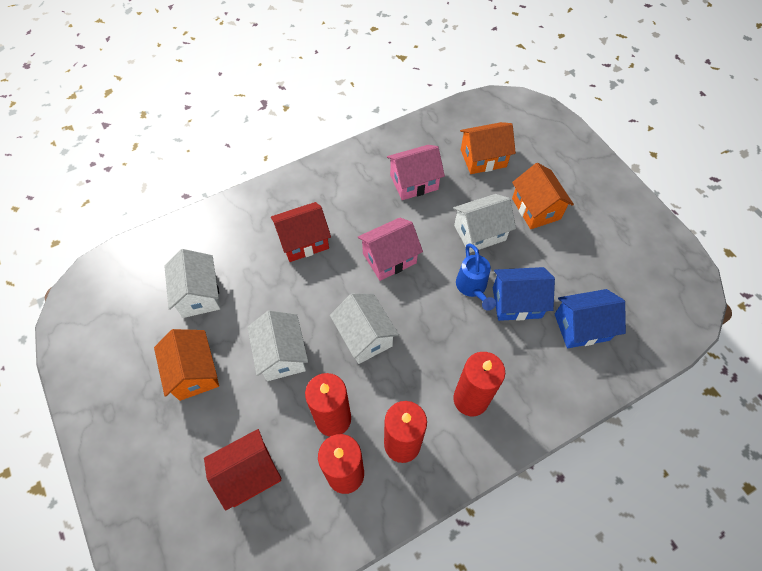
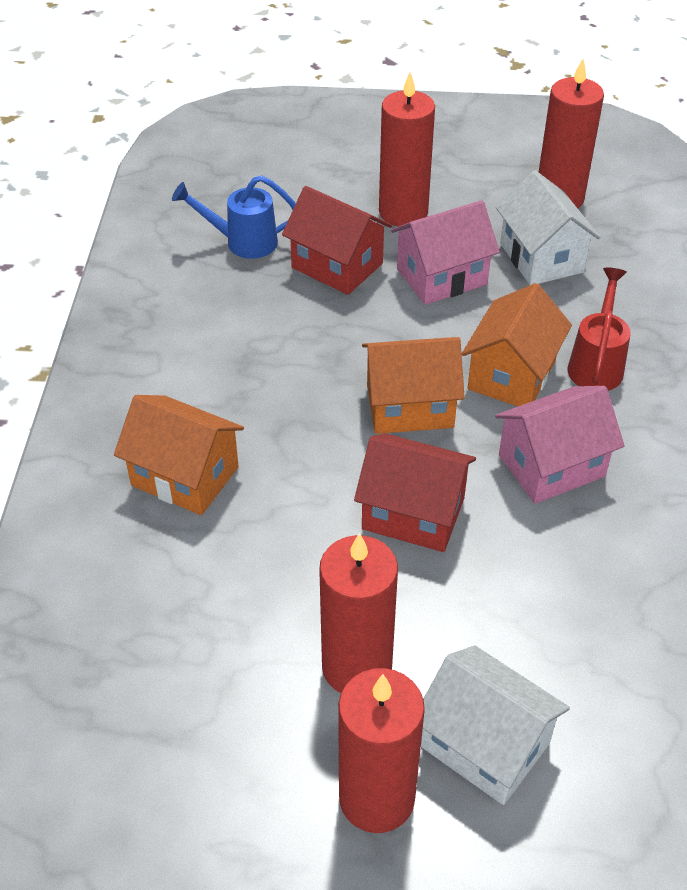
blue house: 2 -> 0
red watering can: 0 -> 1
white house: 4 -> 2

